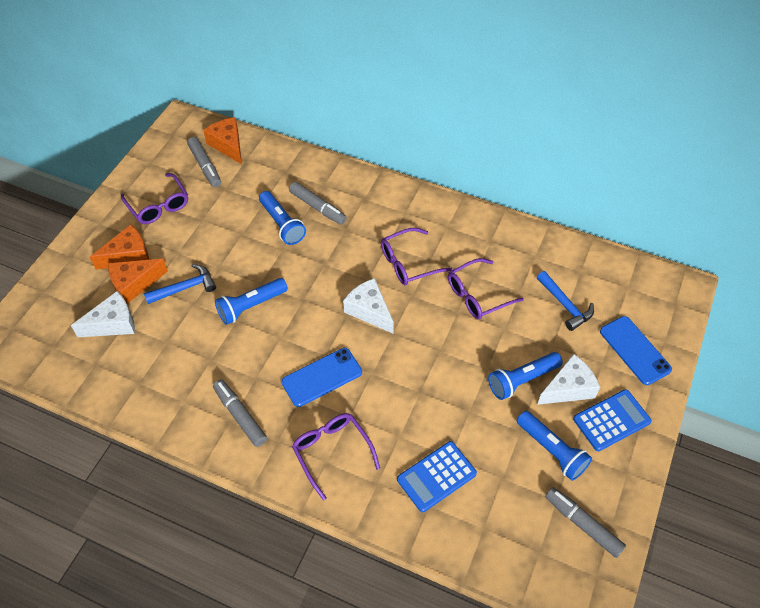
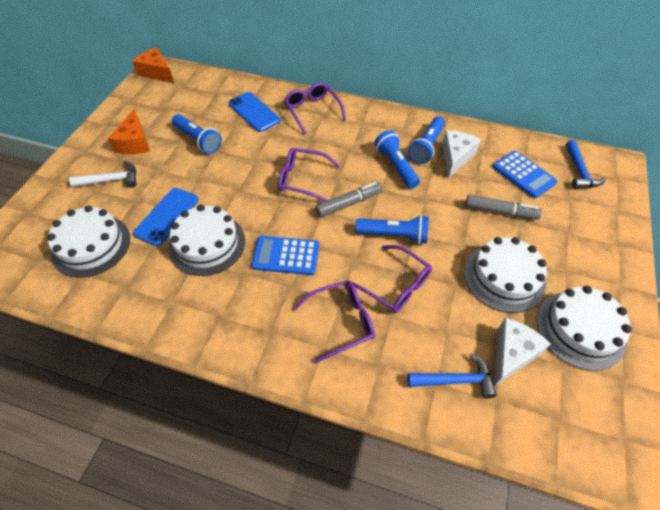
grey marker: 4 -> 2
orange cheese: 3 -> 2
white cake: 0 -> 4
white cheese: 3 -> 2
white hammer: 0 -> 1

